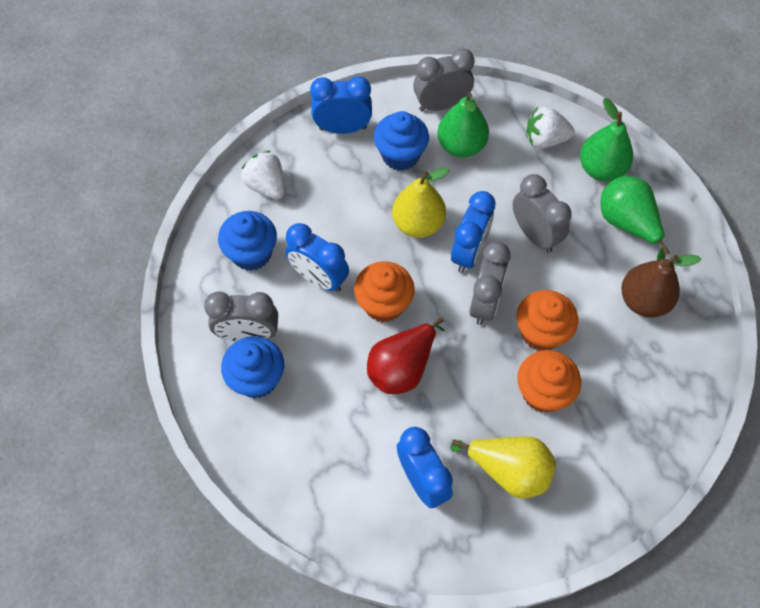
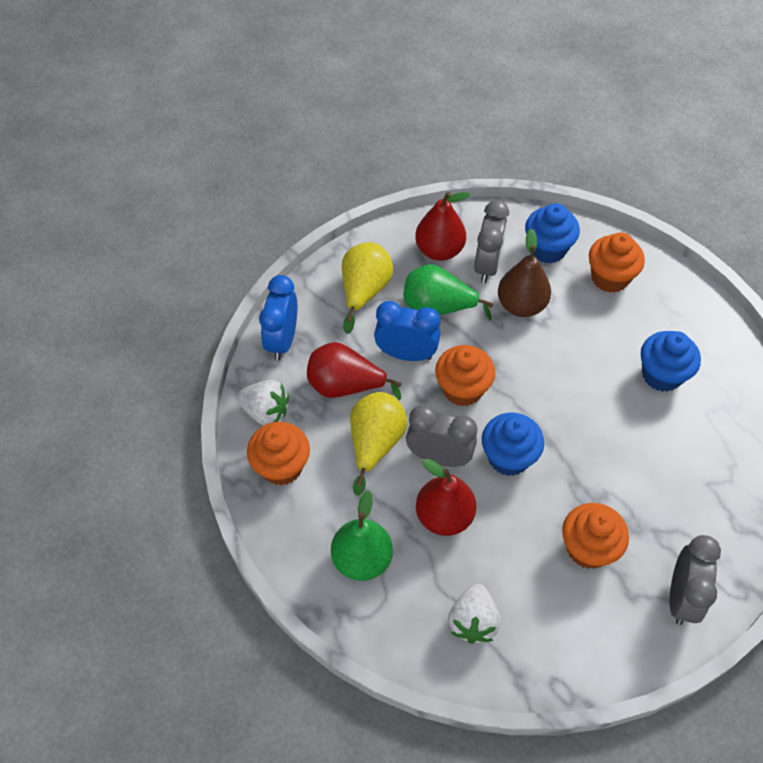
blue clock: 4 -> 2
green pear: 3 -> 2
grey clock: 4 -> 3
orange cupcake: 3 -> 4
red pear: 1 -> 3

